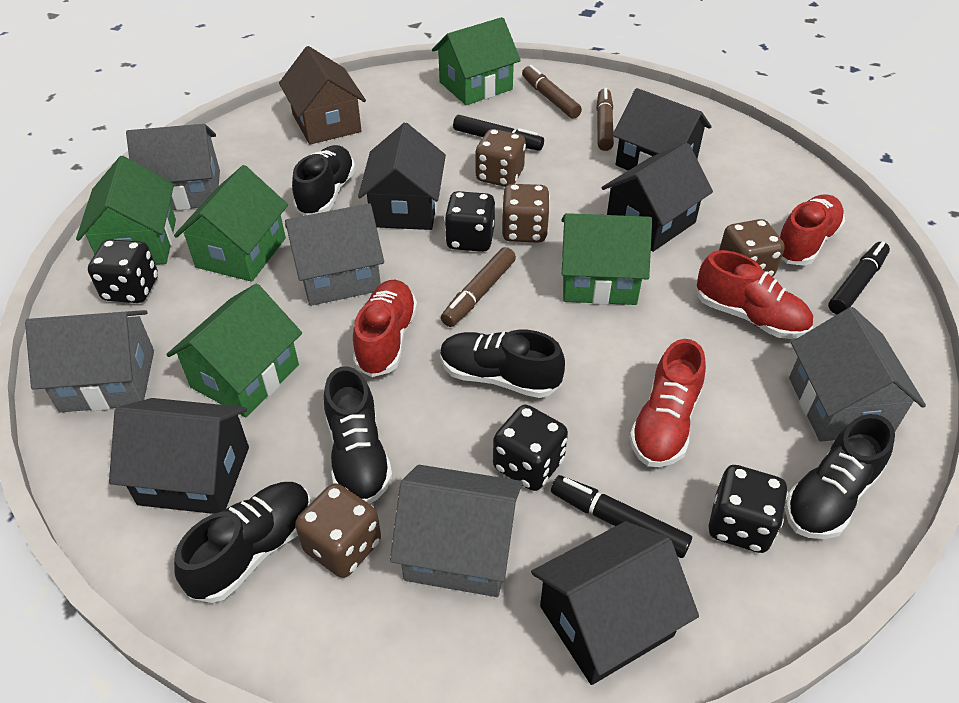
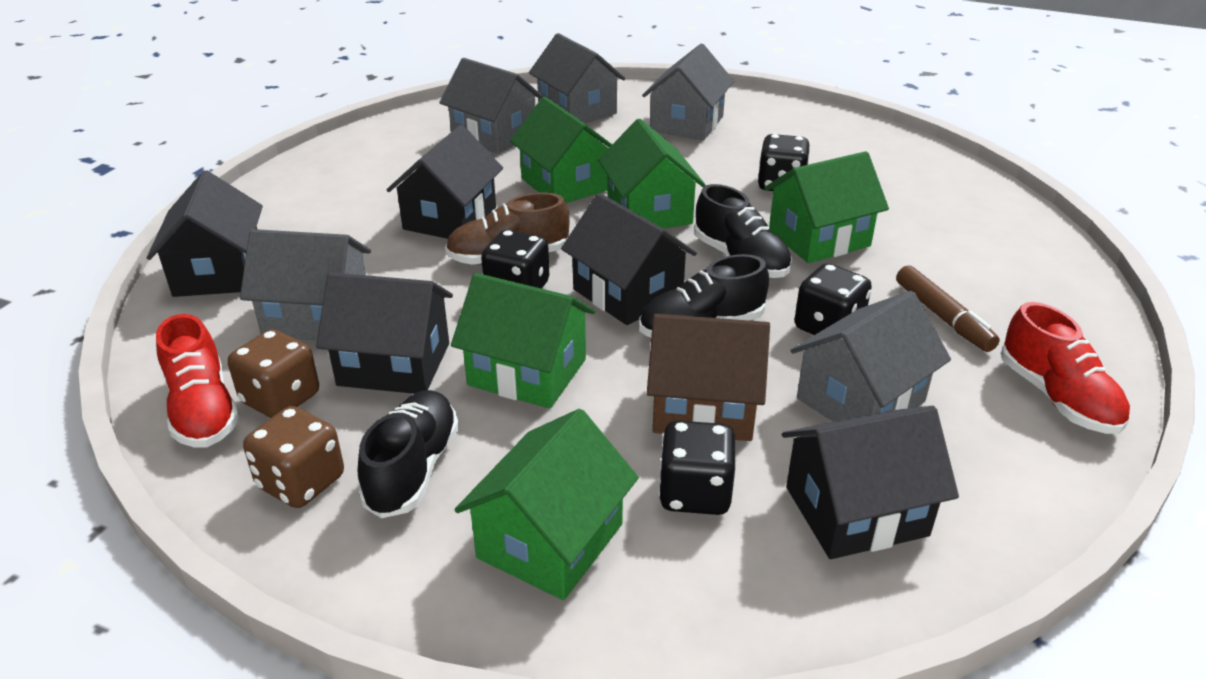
black marker: 3 -> 0
black shoe: 5 -> 3
brown dice: 4 -> 2
brown marker: 3 -> 1
brown shoe: 0 -> 1
red shoe: 4 -> 2

